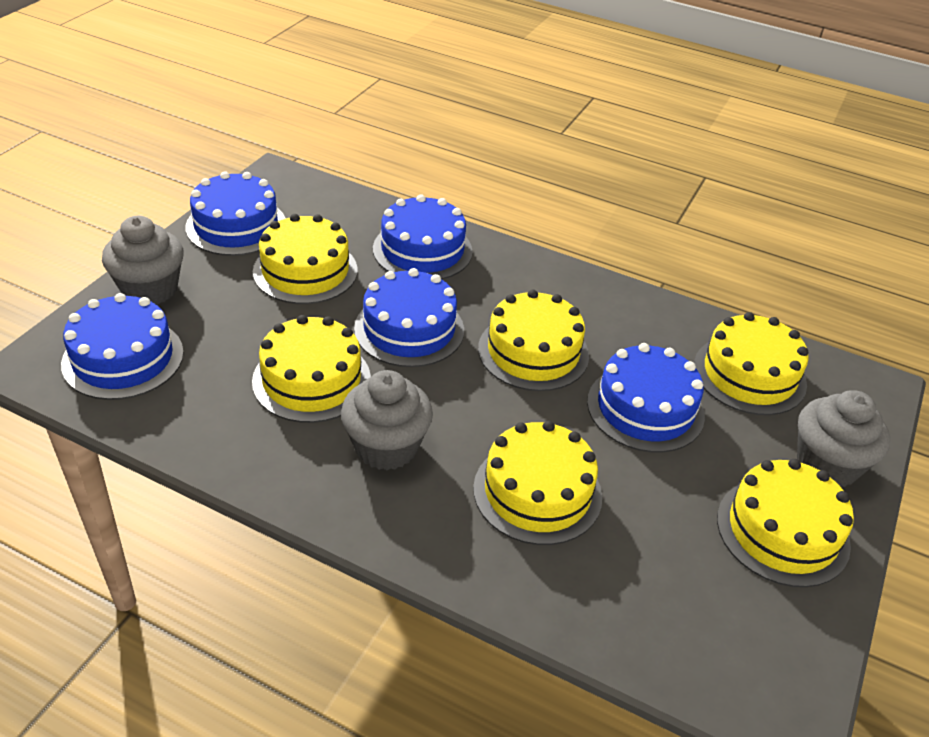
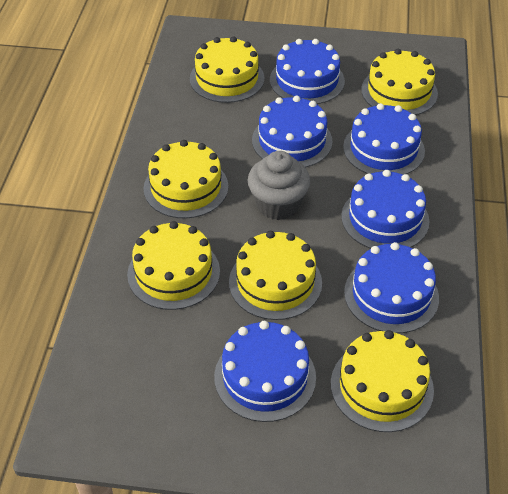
blue cake: 5 -> 6
grey cupcake: 3 -> 1

